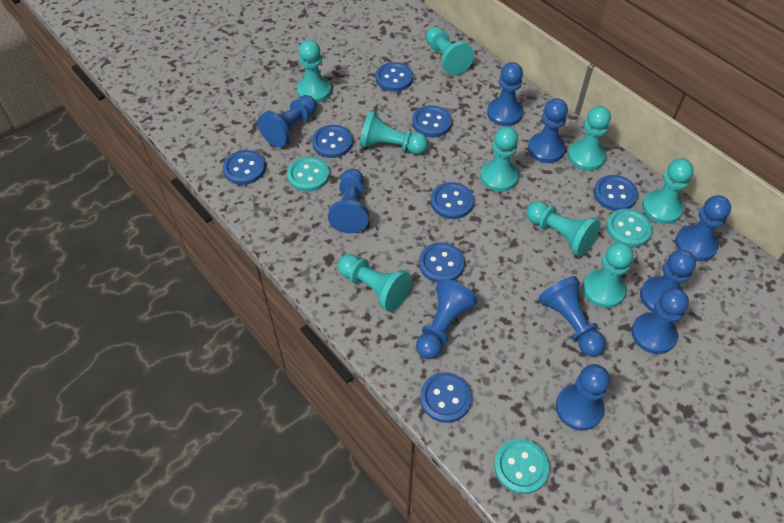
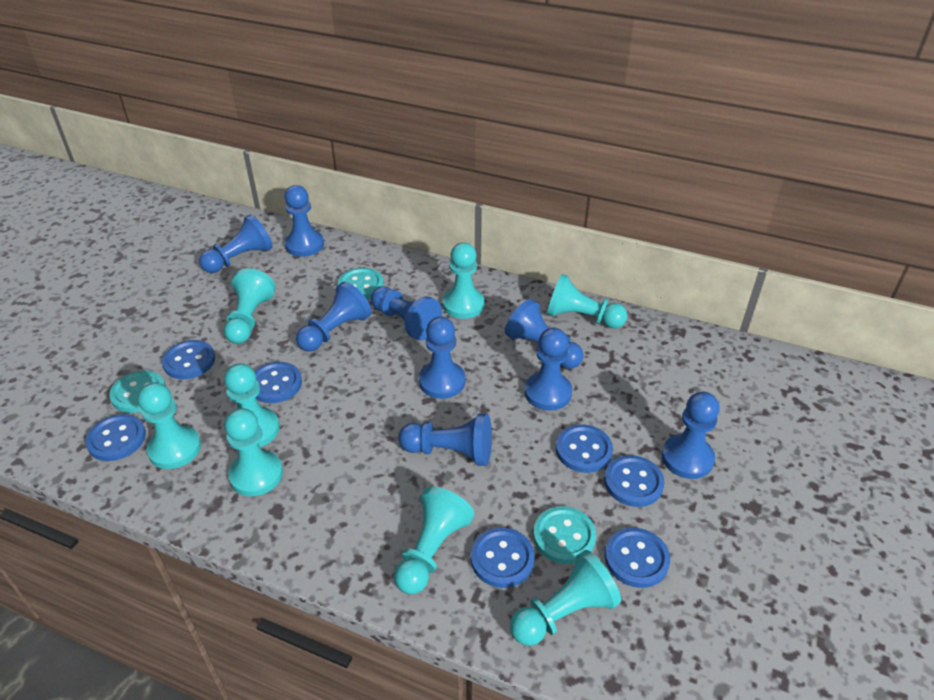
blue button: 8 -> 7
blue pawn: 10 -> 9
turquoise pawn: 9 -> 8

